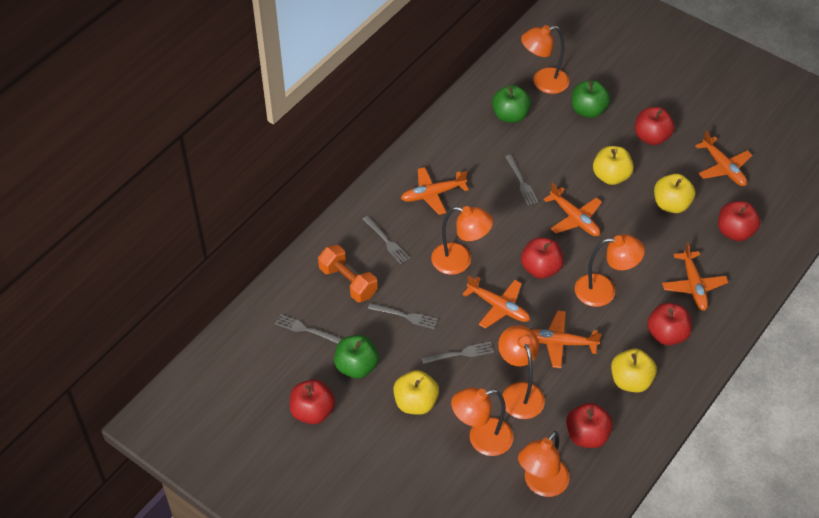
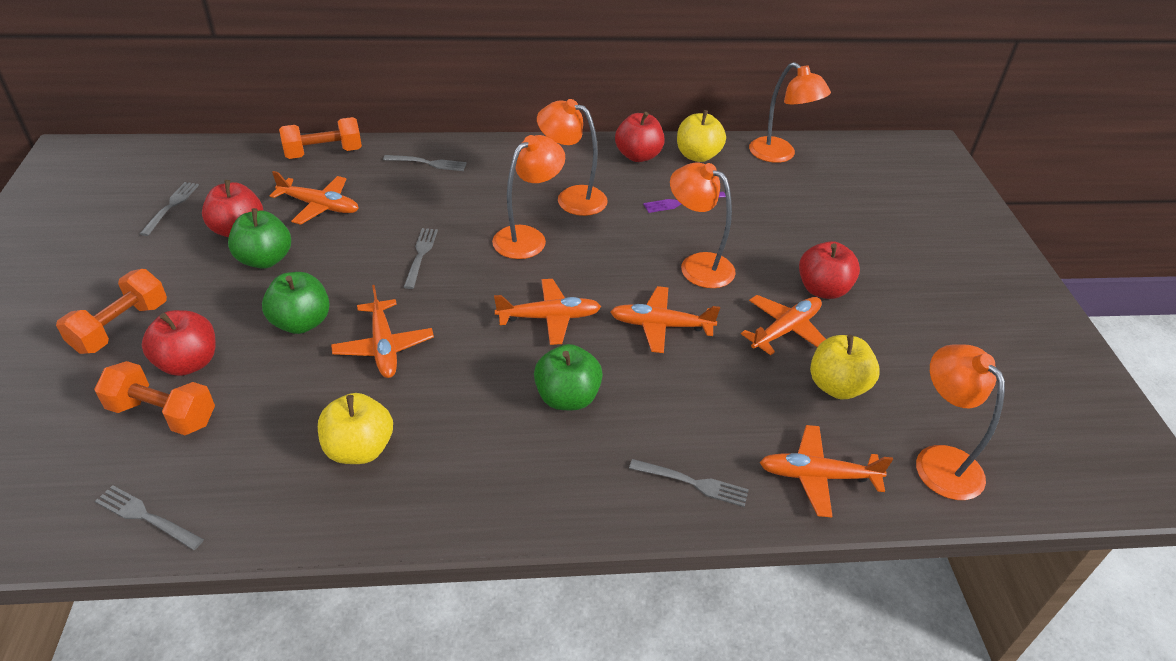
orange dumbbell: 1 -> 3
orange lamp: 6 -> 5
purple fork: 0 -> 1
red apple: 6 -> 4
yellow apple: 4 -> 3

